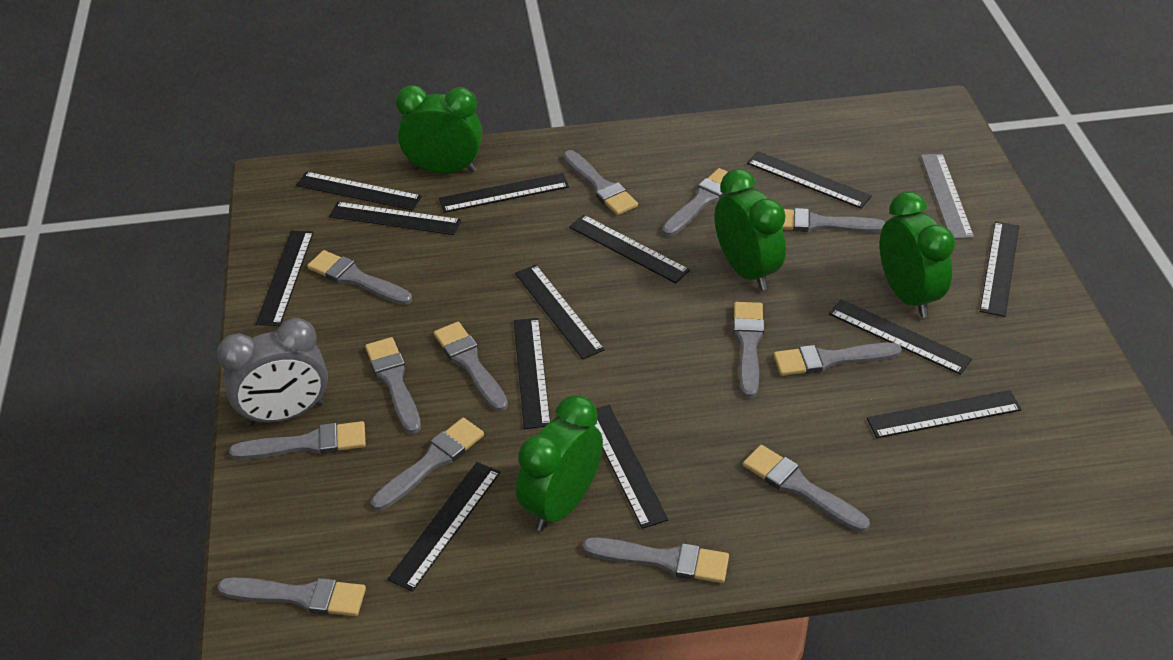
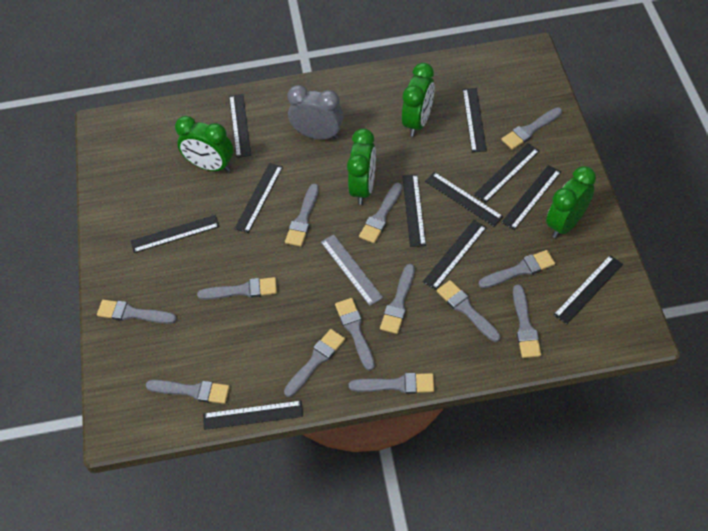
black ruler: 13 -> 11

